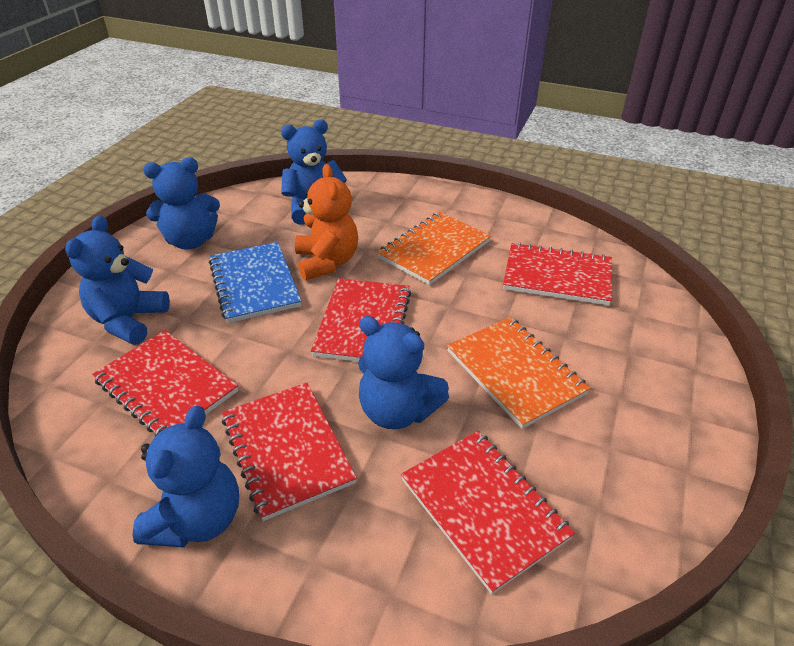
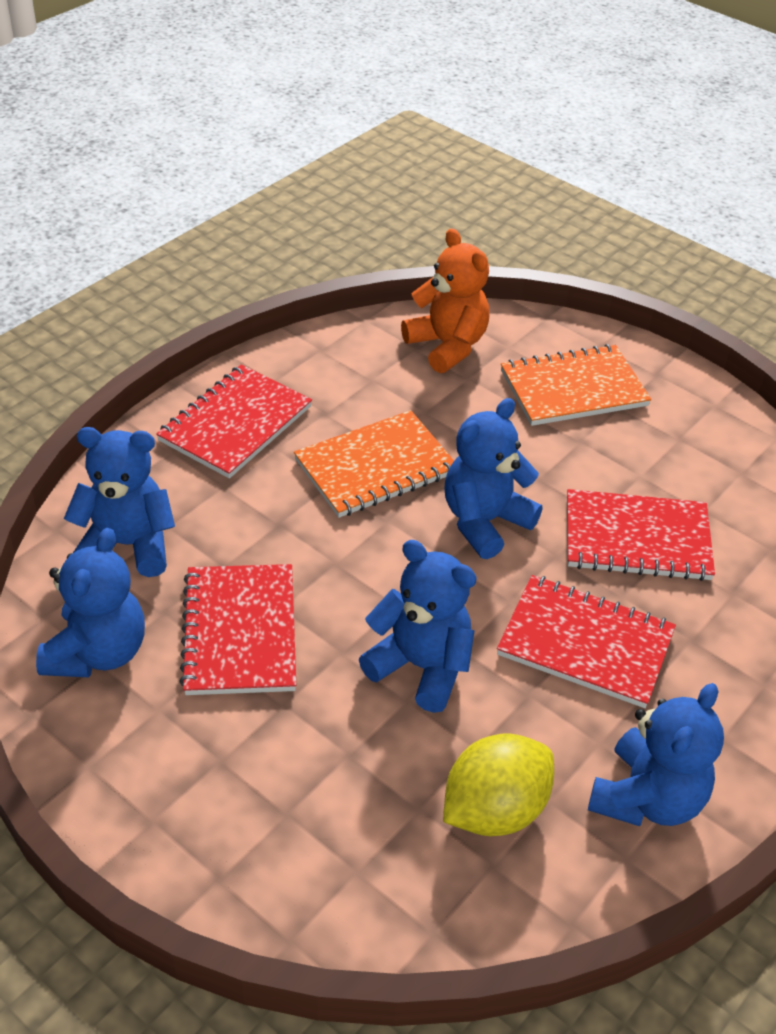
blue notebook: 1 -> 0
red notebook: 5 -> 4
yellow lemon: 0 -> 1

